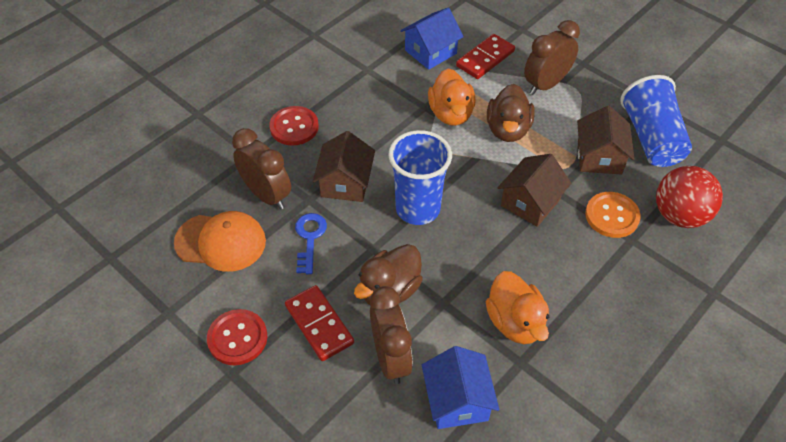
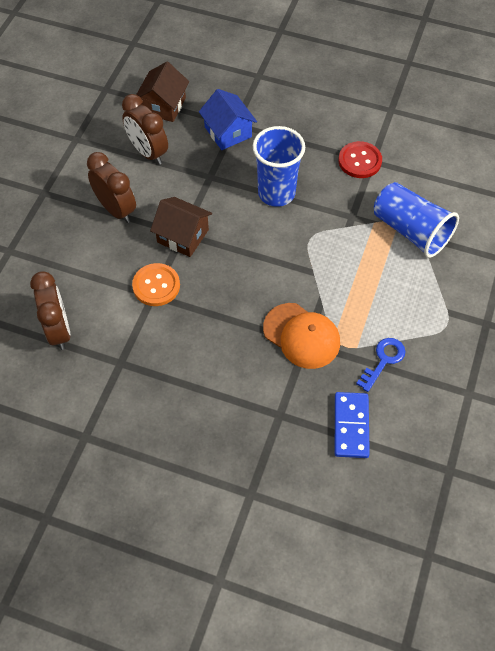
blue domino: 0 -> 1
blue house: 2 -> 1
brown duck: 2 -> 0
brown house: 3 -> 2
orange duck: 2 -> 0
red ball: 1 -> 0
red button: 2 -> 1
red domino: 2 -> 0

